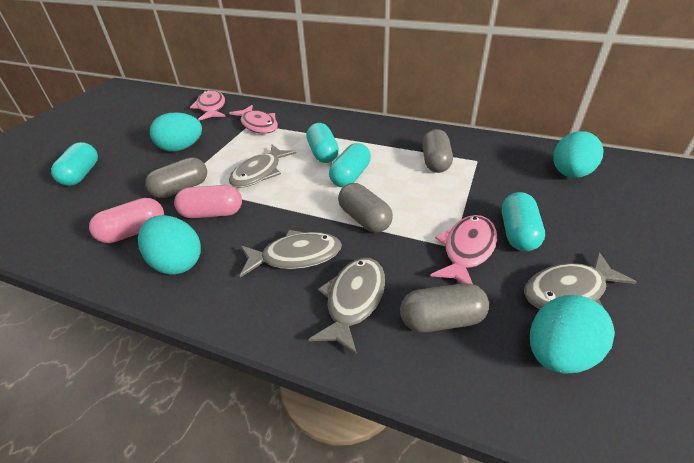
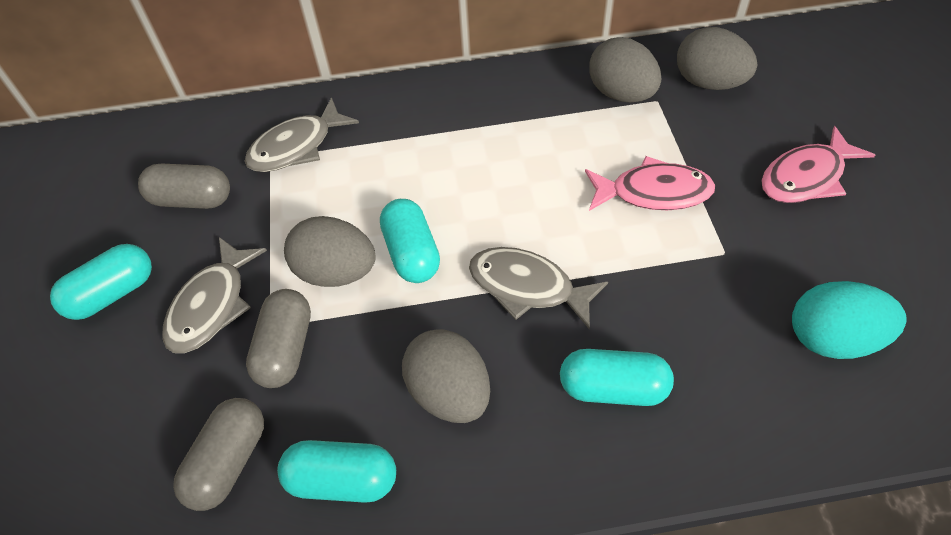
grey capsule: 4 -> 3
grey egg: 0 -> 4
grey fish: 4 -> 3
pink capsule: 2 -> 0
pink fish: 3 -> 2
turquoise egg: 4 -> 1

